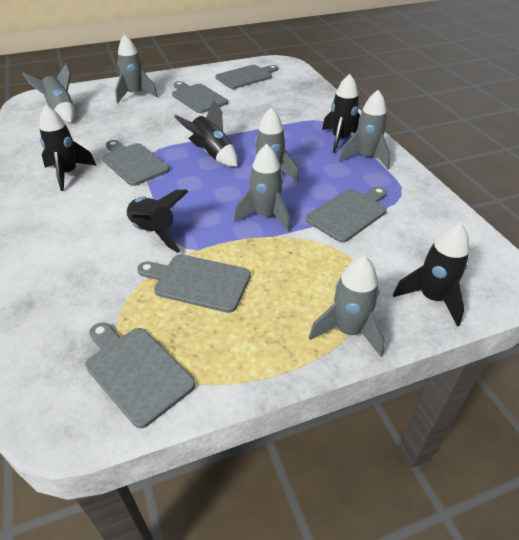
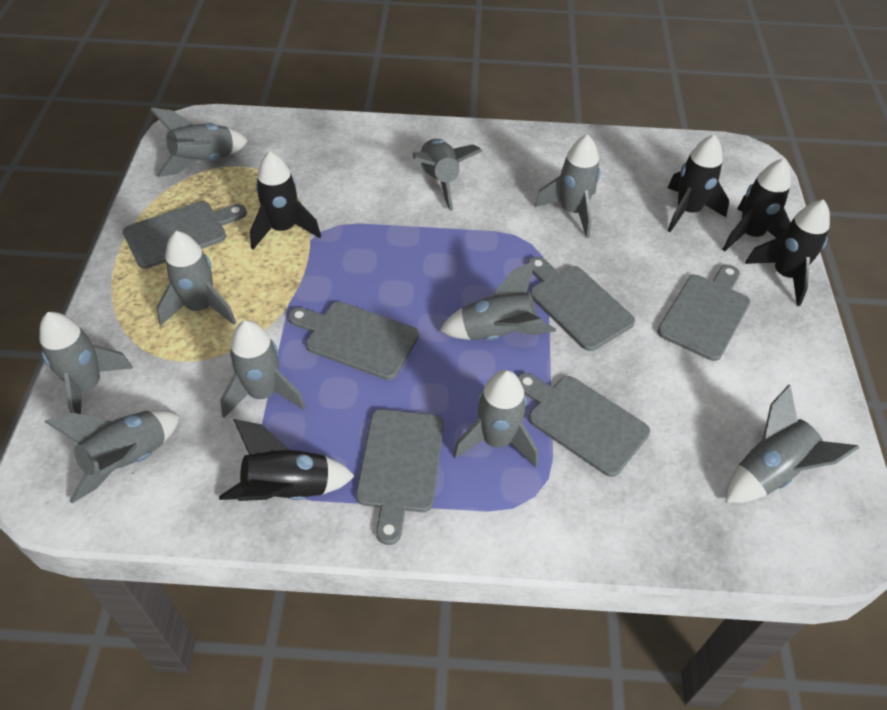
grey rocket: 6 -> 10

